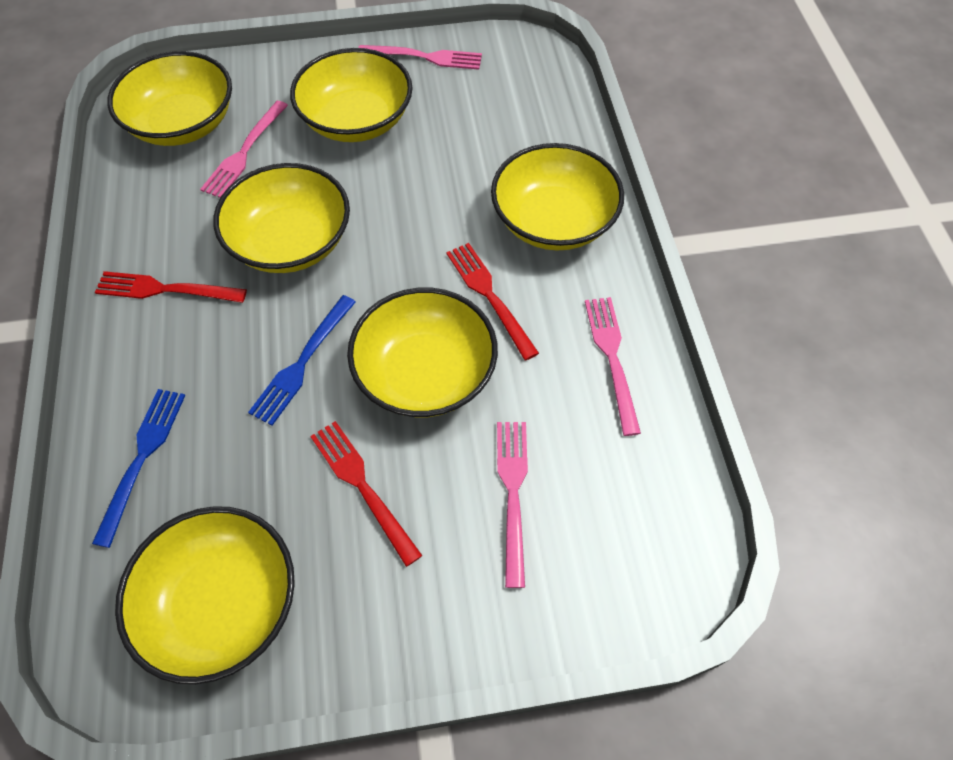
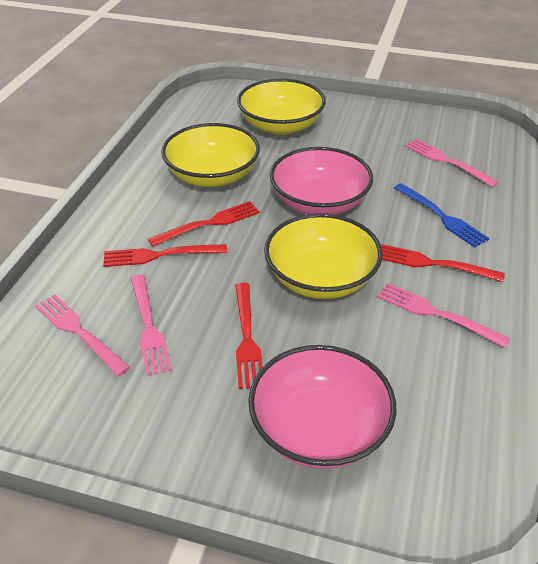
blue fork: 2 -> 1
pink bowl: 0 -> 2
red fork: 3 -> 4
yellow bowl: 6 -> 3

